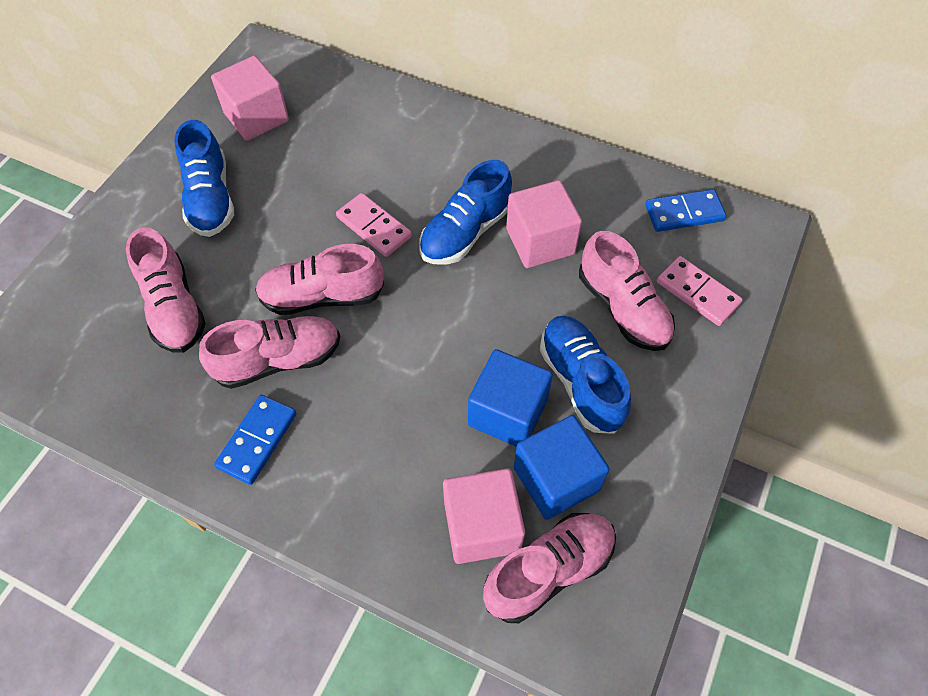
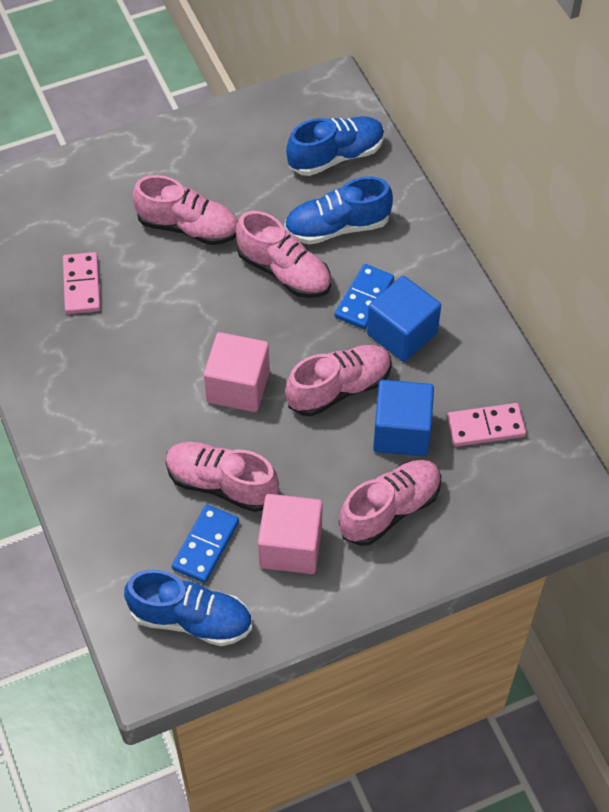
pink cube: 3 -> 2

